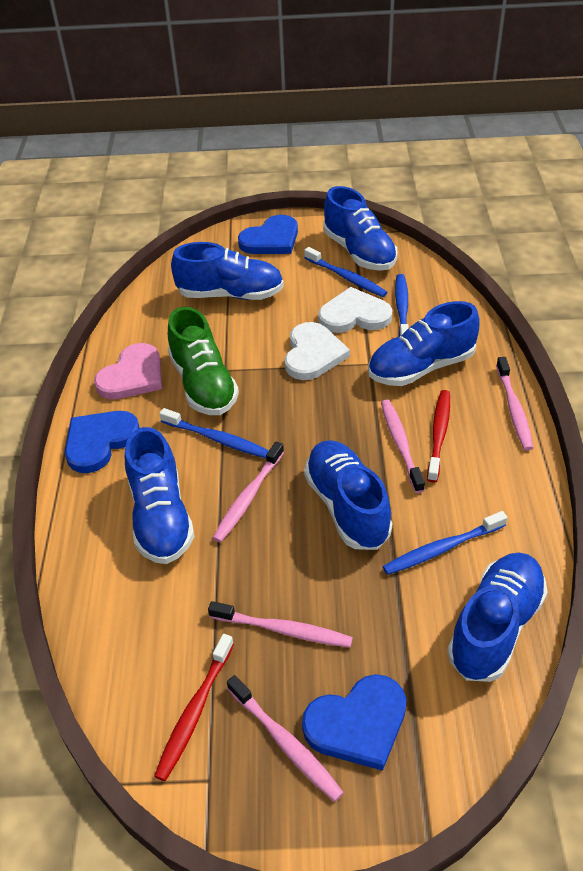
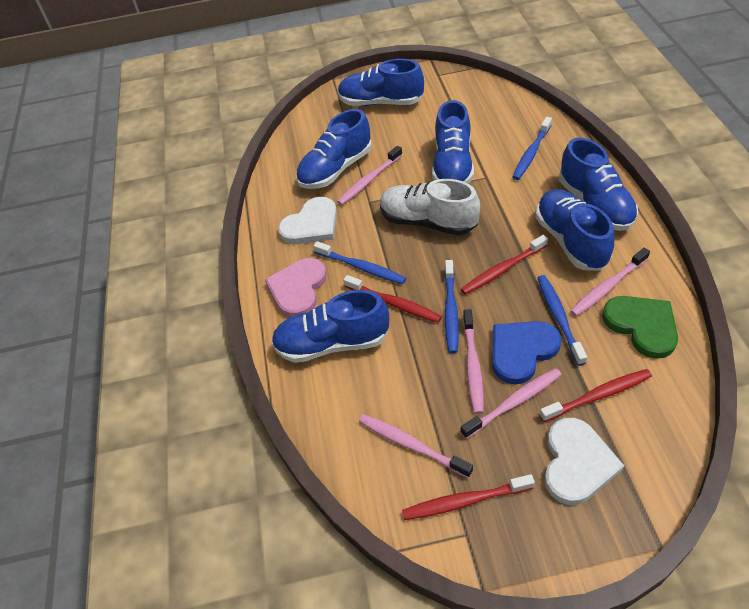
blue heart: 3 -> 1
green heart: 0 -> 1
green shoe: 1 -> 0
red toothbrush: 2 -> 4
white shoe: 0 -> 1

